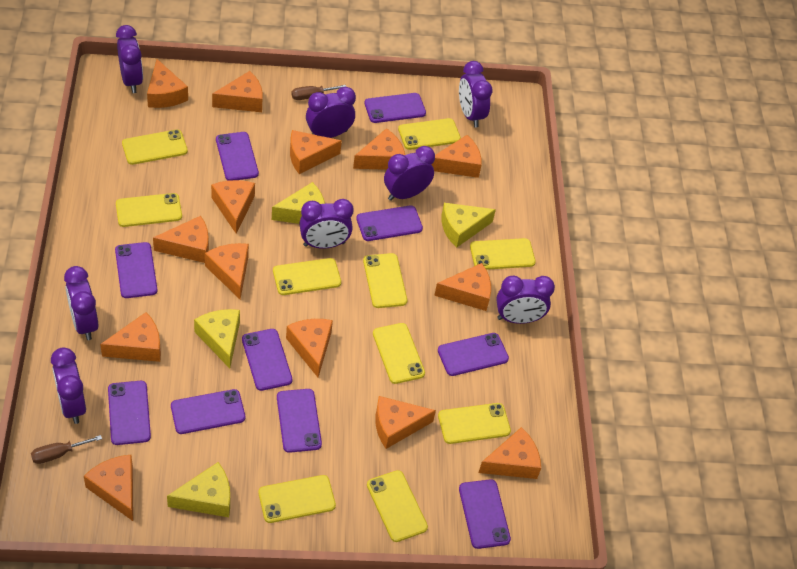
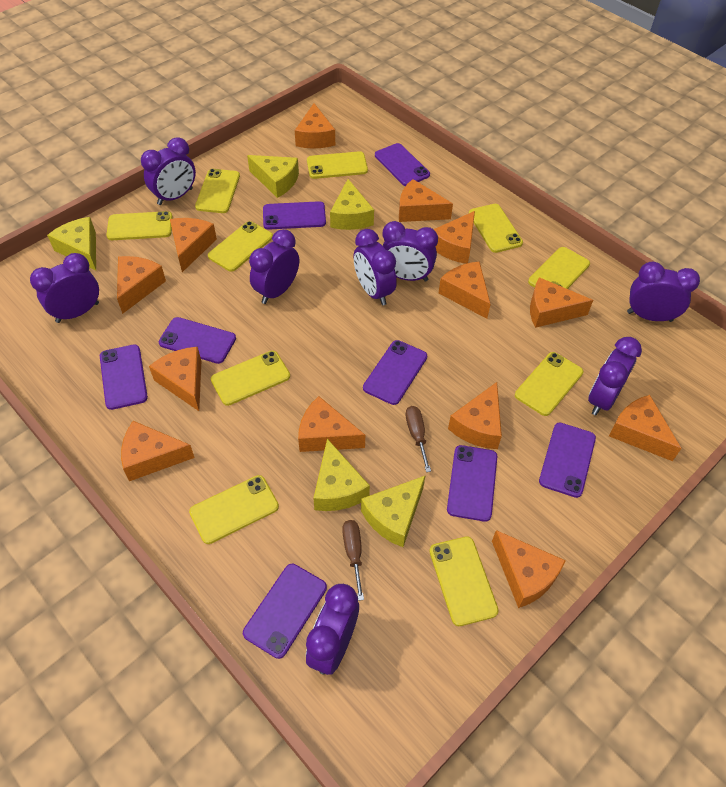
orange cheese: 14 -> 13
purple phone: 10 -> 8
yellow cheese: 4 -> 5

